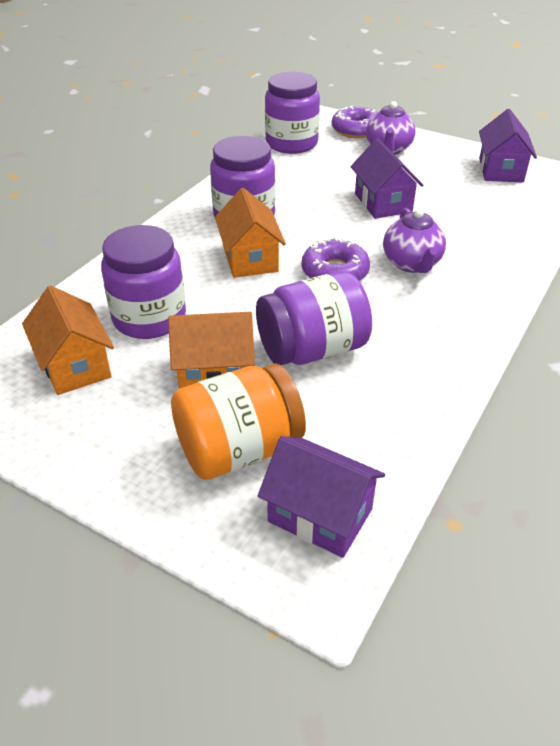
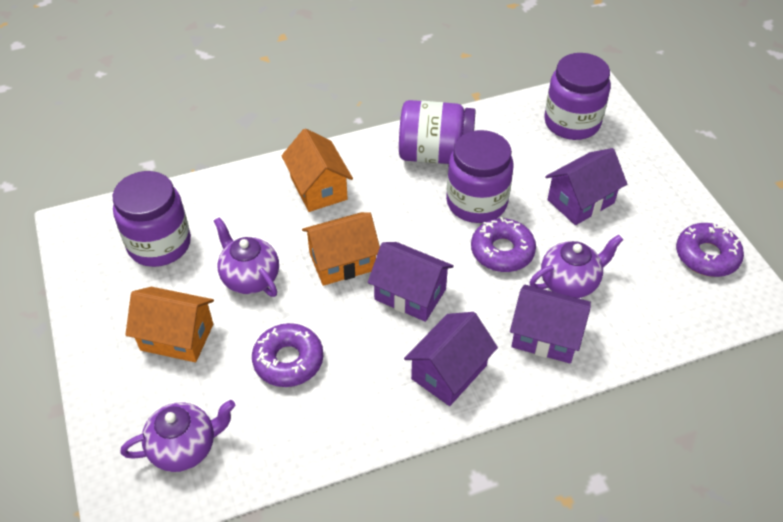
orange jar: 1 -> 0
purple donut: 2 -> 3
purple house: 3 -> 4
purple teapot: 2 -> 3

